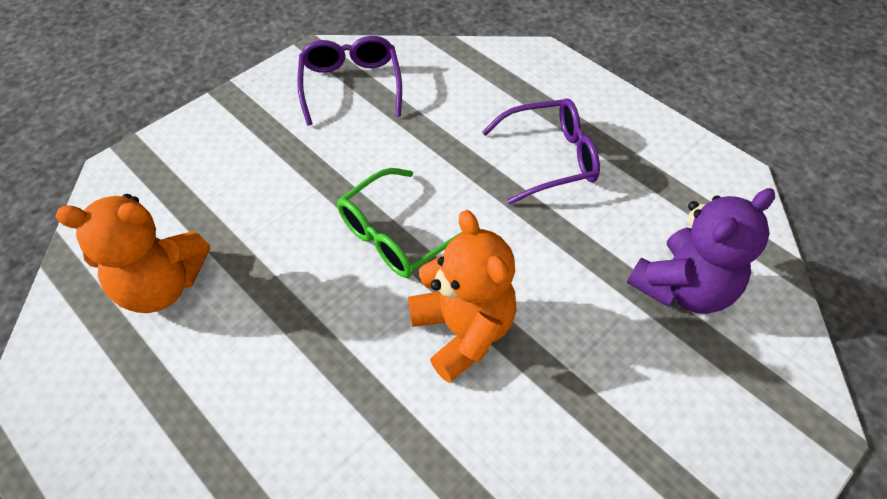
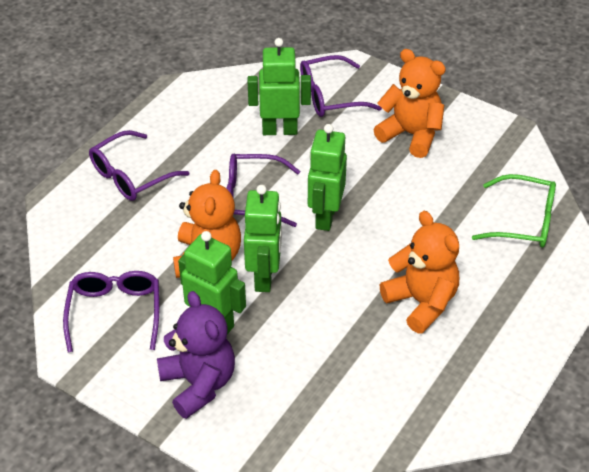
green robot: 0 -> 4
orange teddy bear: 2 -> 3
purple glasses: 2 -> 4

